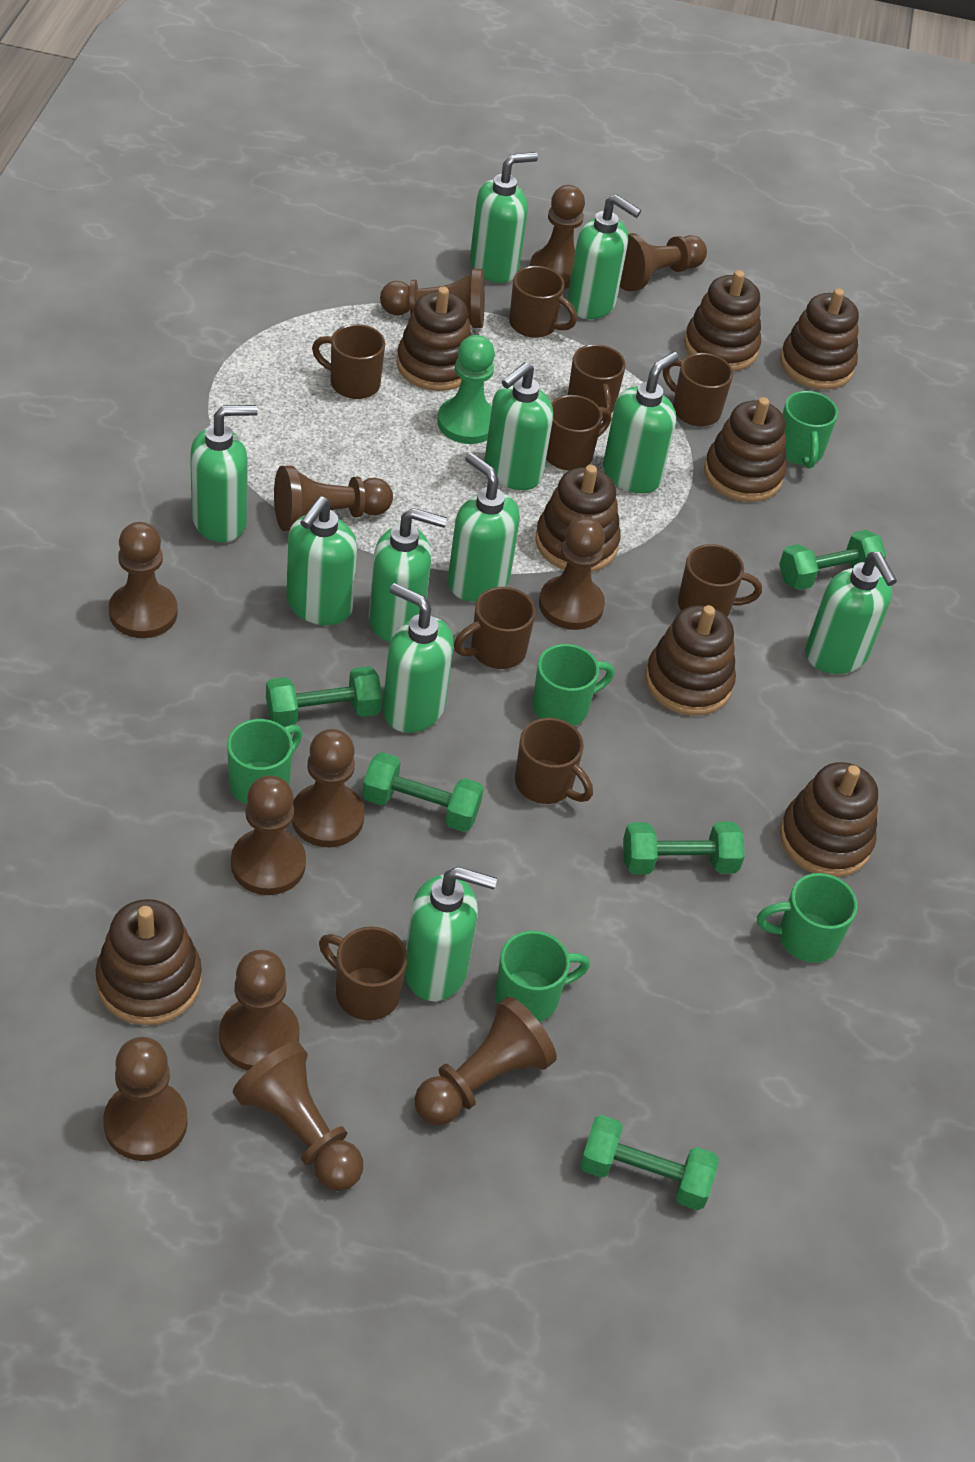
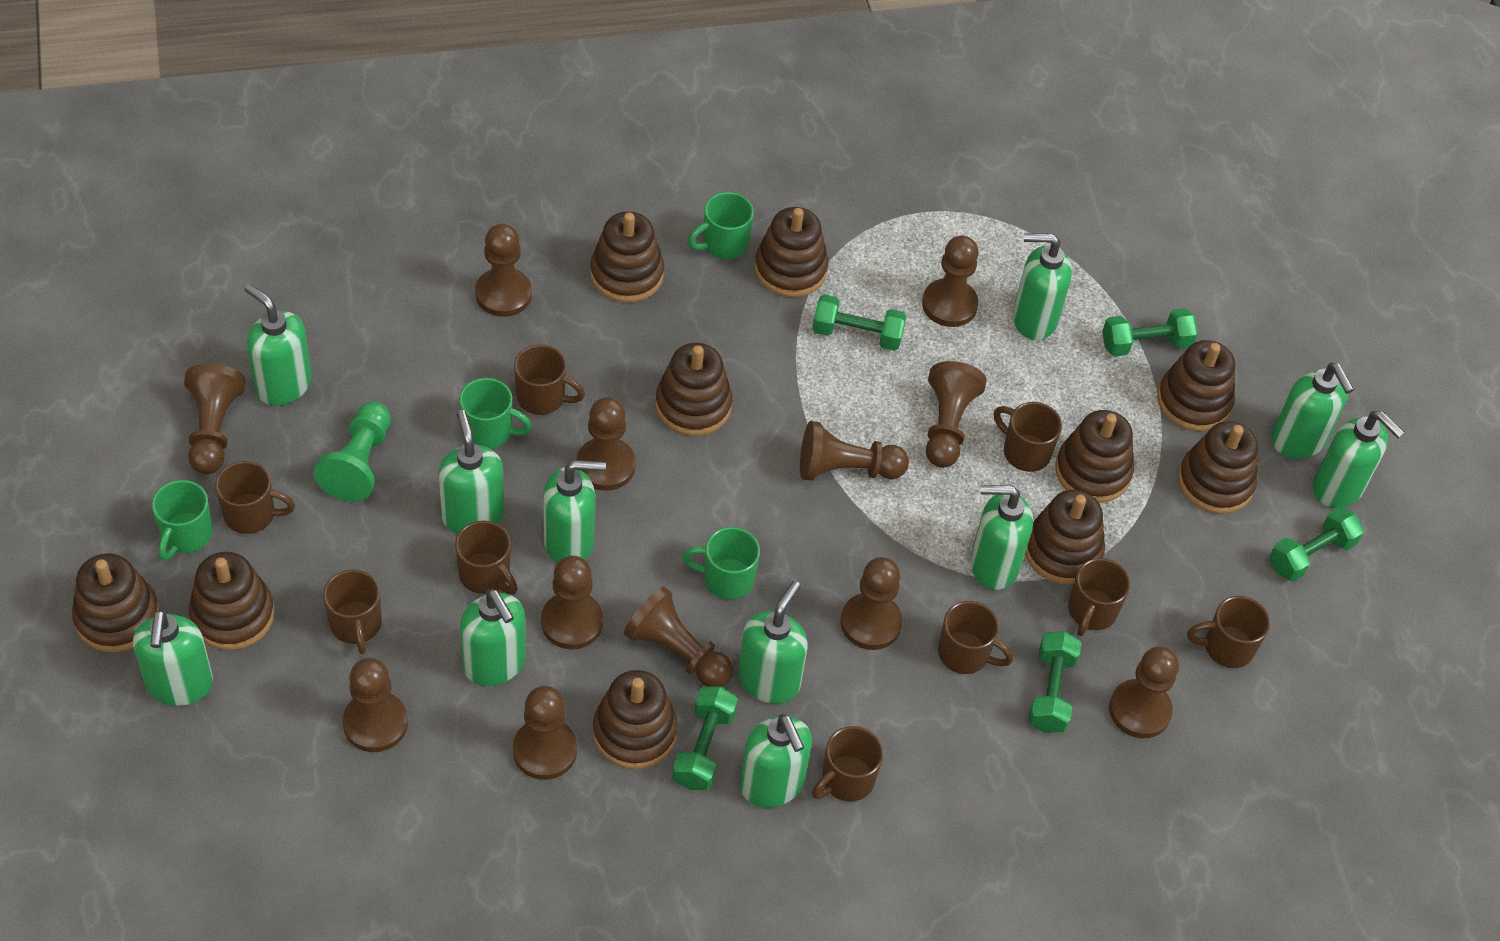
brown stacking toy: 8 -> 10
green mug: 5 -> 4

